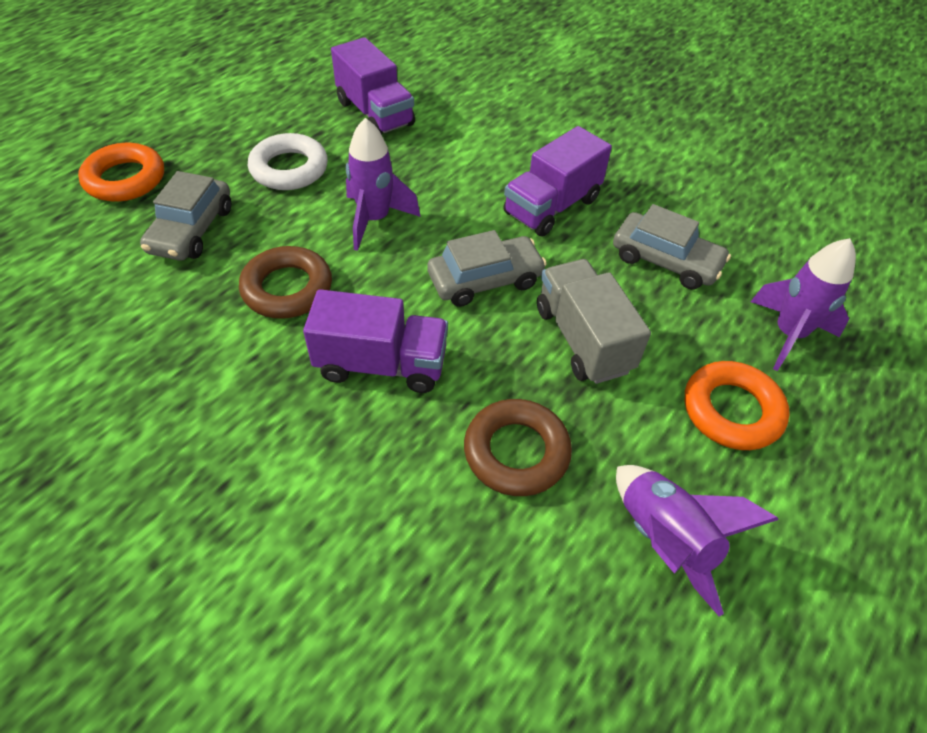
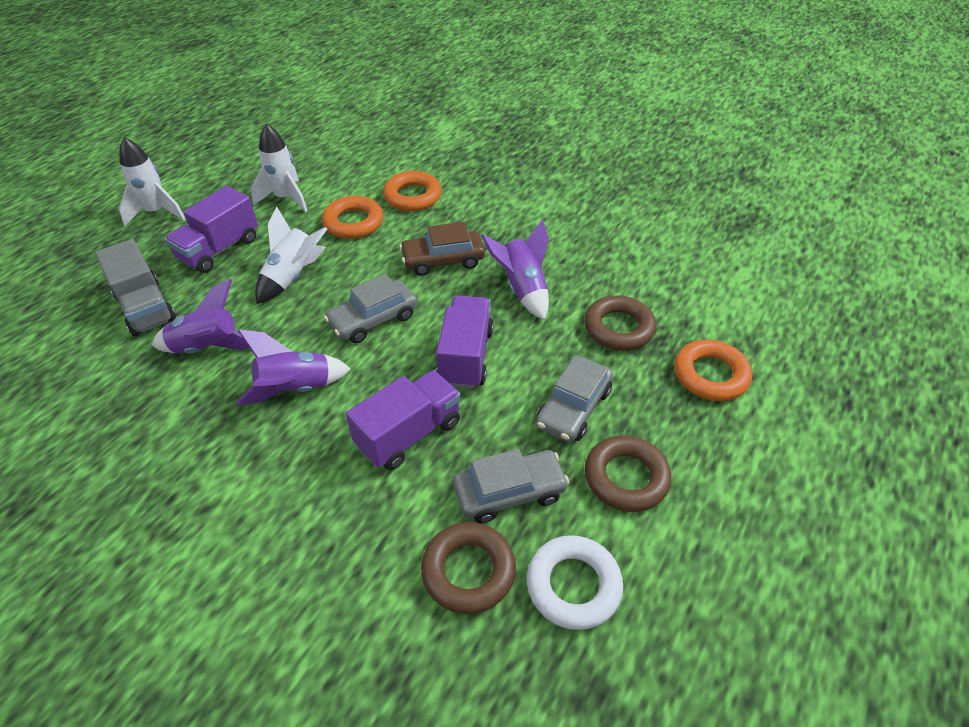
brown car: 0 -> 1
brown ring: 2 -> 3
orange ring: 2 -> 3
white rocket: 0 -> 3

